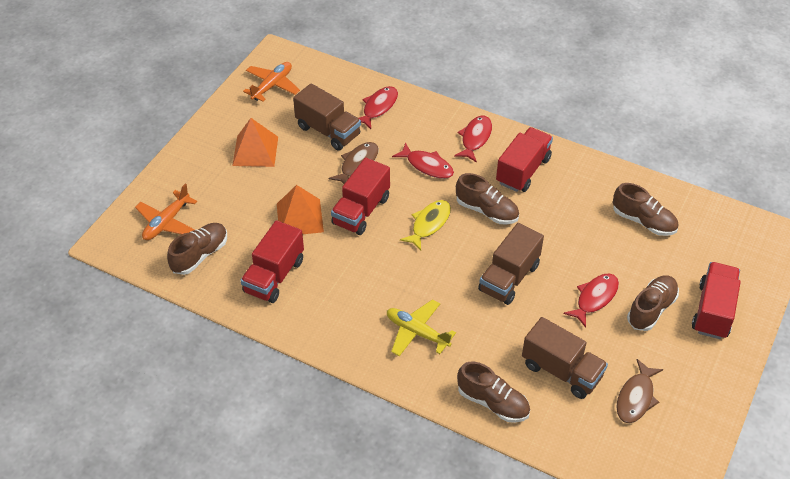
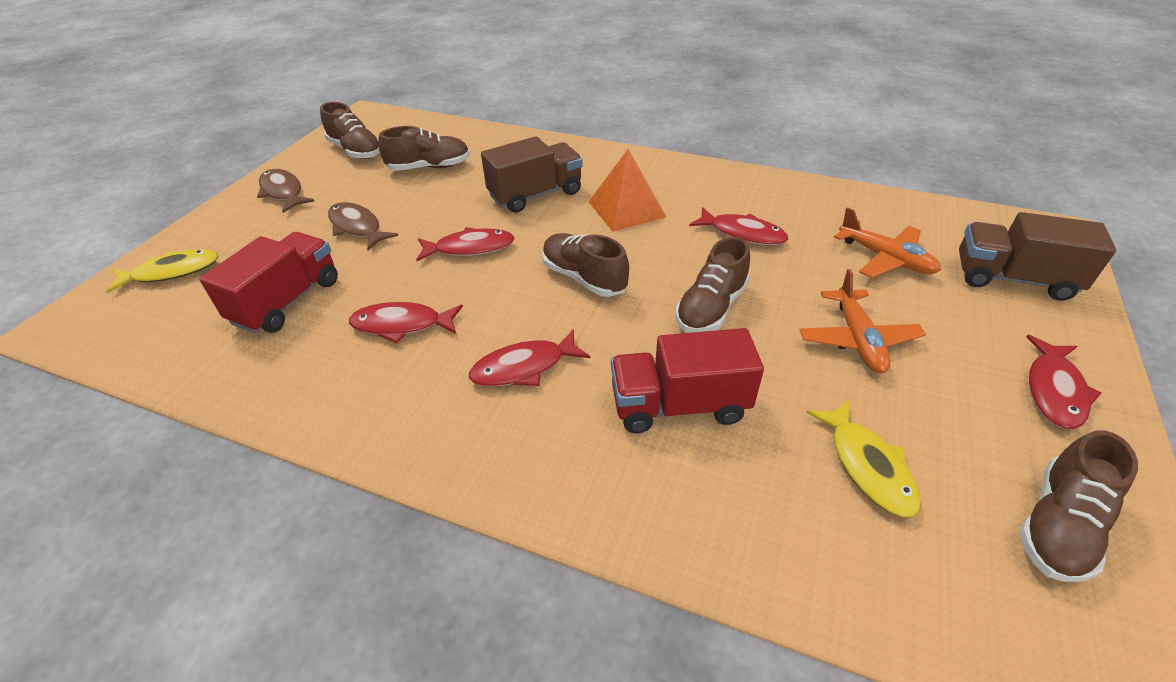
brown truck: 3 -> 2
orange pyramid: 2 -> 1
red fish: 4 -> 5
red truck: 4 -> 2
yellow fish: 1 -> 2
yellow plane: 1 -> 0

